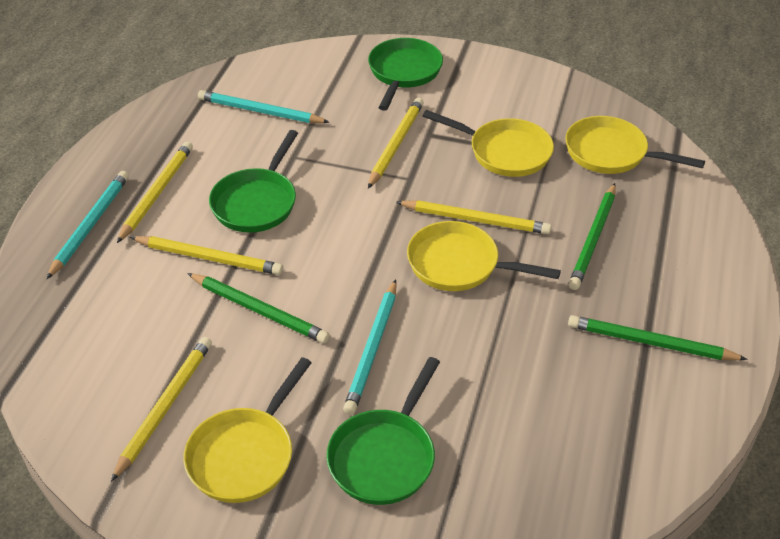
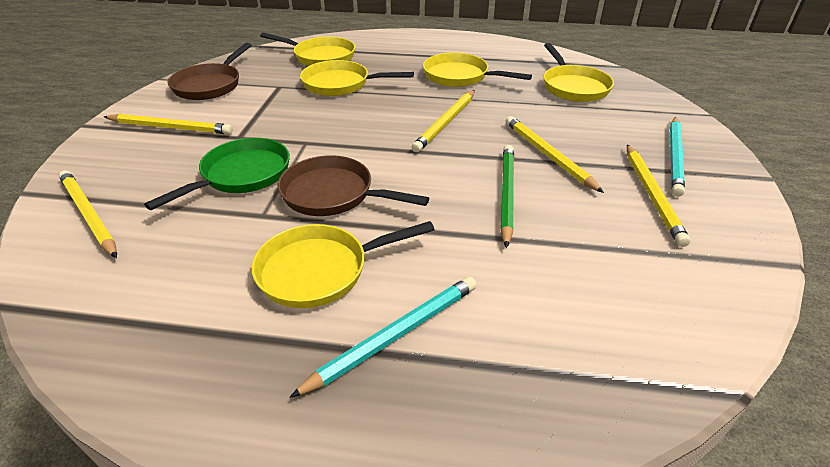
brown pan: 0 -> 2
green pan: 3 -> 1
green pencil: 3 -> 1
turquoise pencil: 3 -> 2
yellow pan: 4 -> 5

